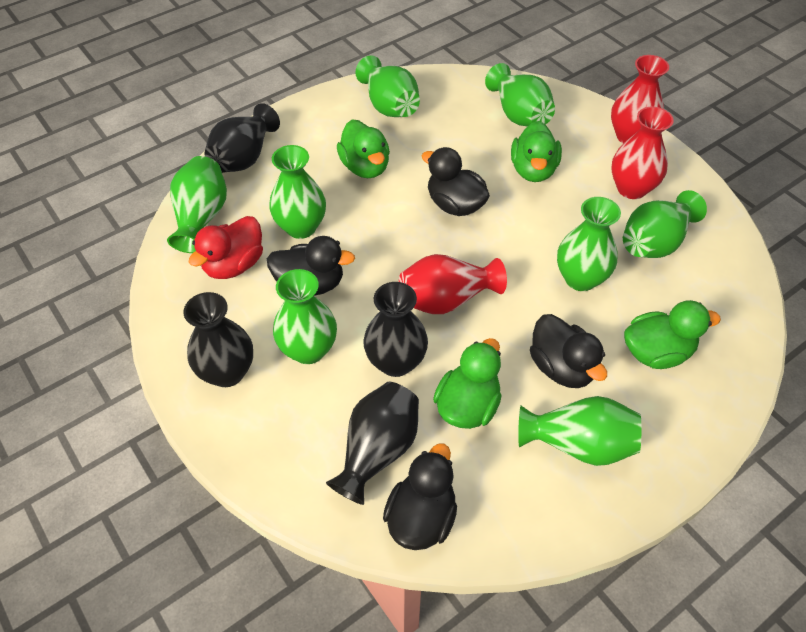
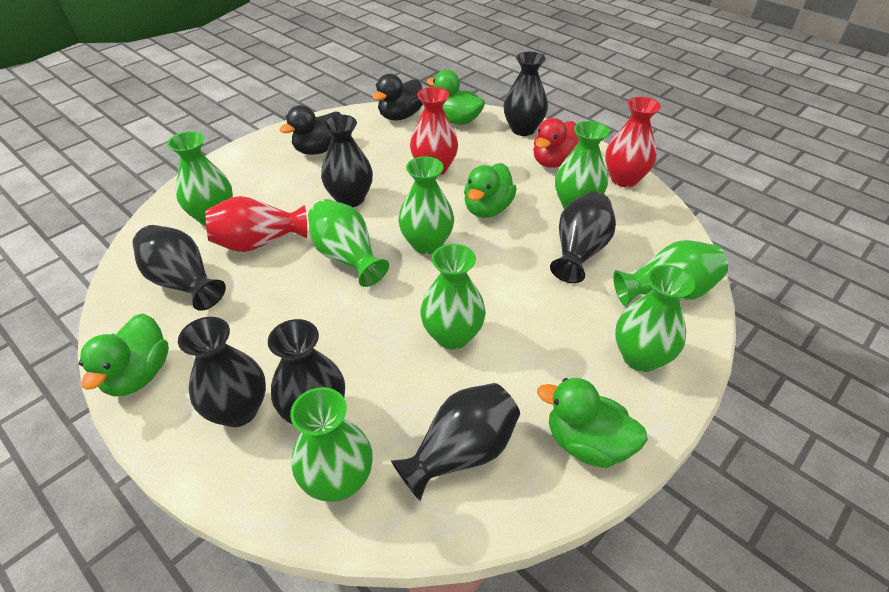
black duck: 4 -> 2
black vase: 4 -> 7

